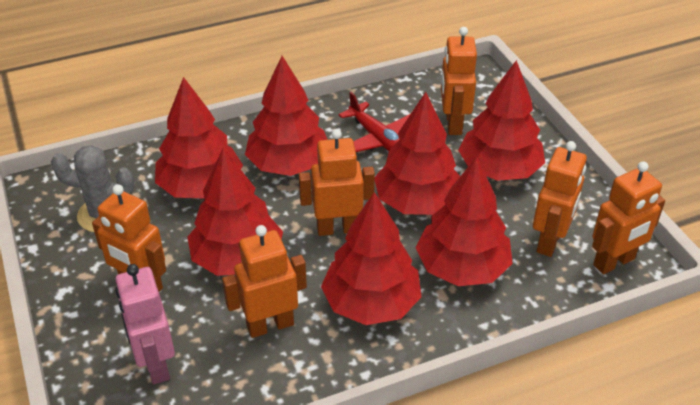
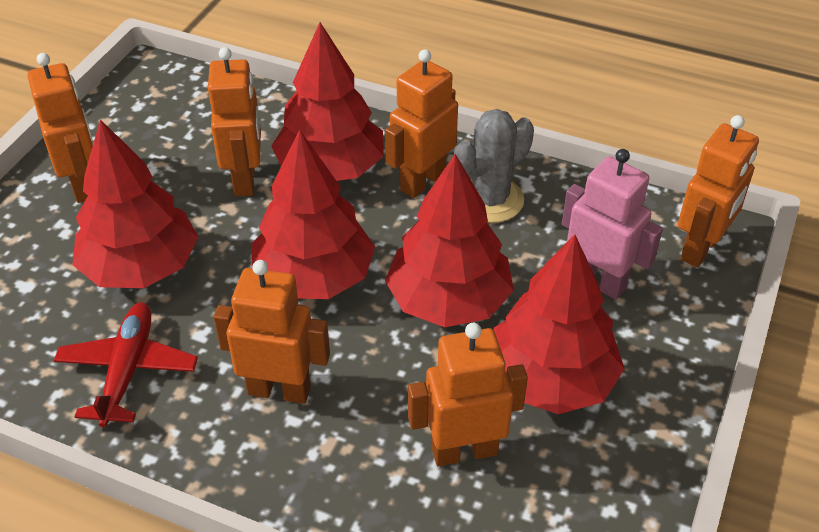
red tree: 7 -> 5

